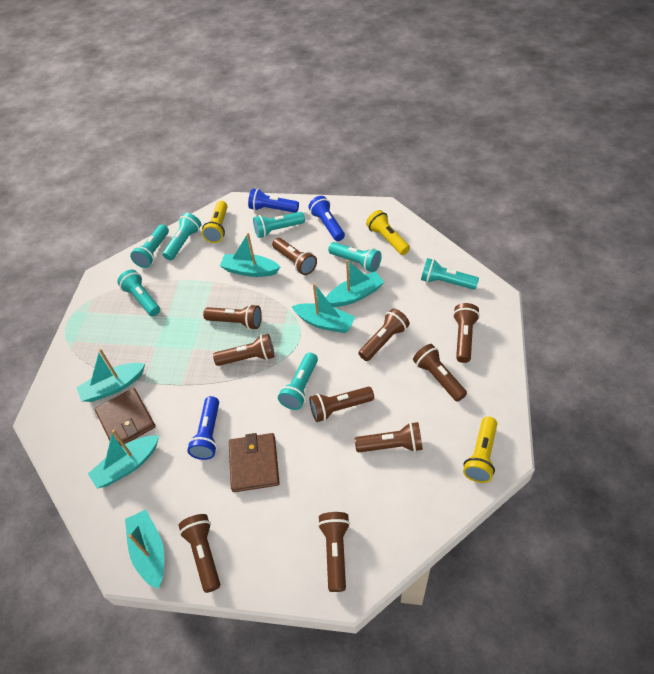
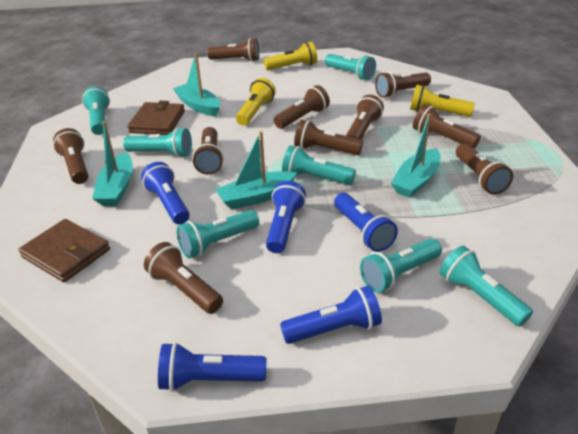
blue flashlight: 3 -> 5
turquoise boat: 6 -> 4

